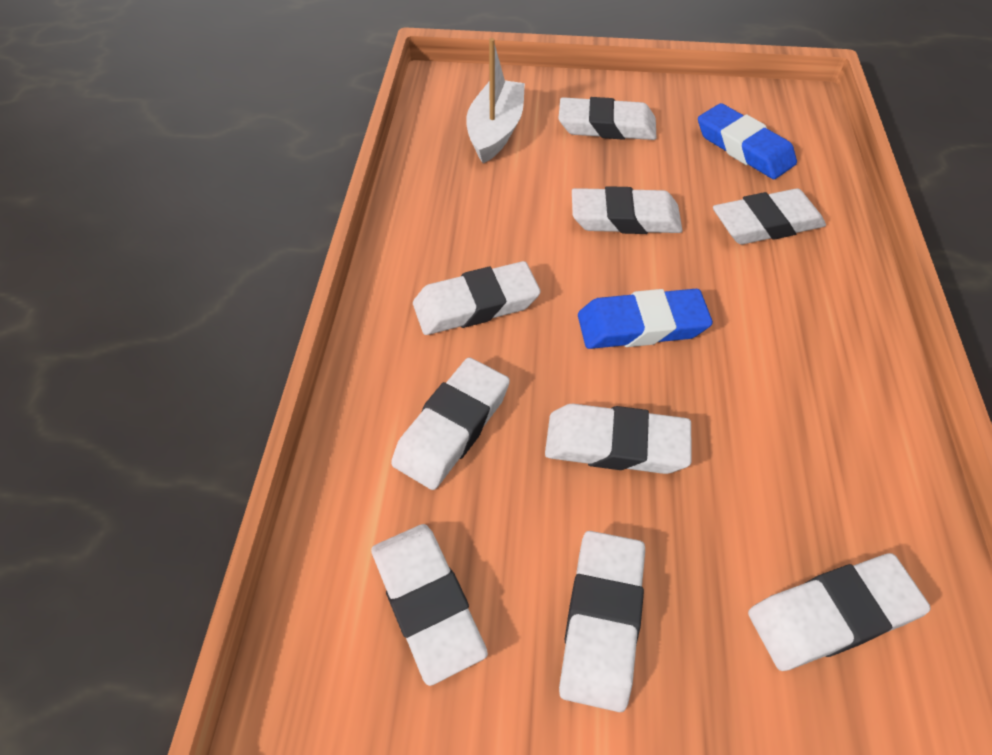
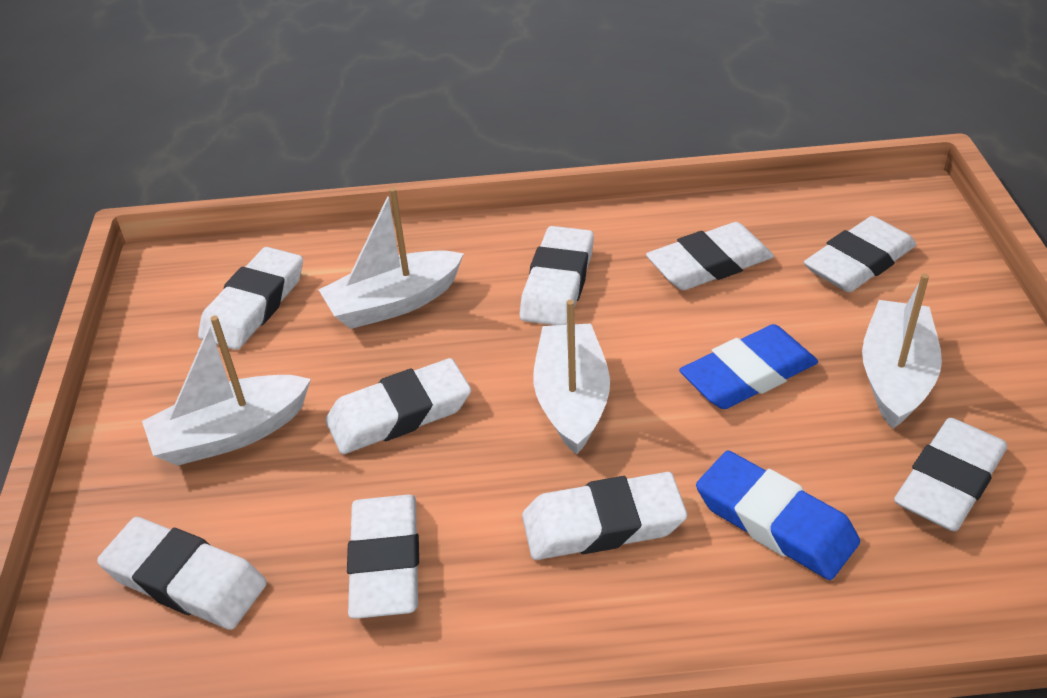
white boat: 1 -> 4

